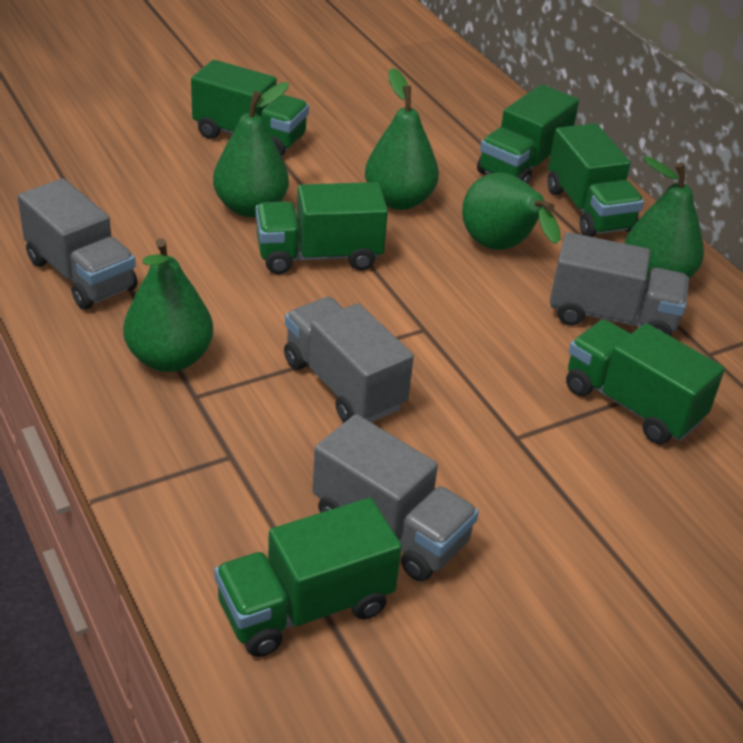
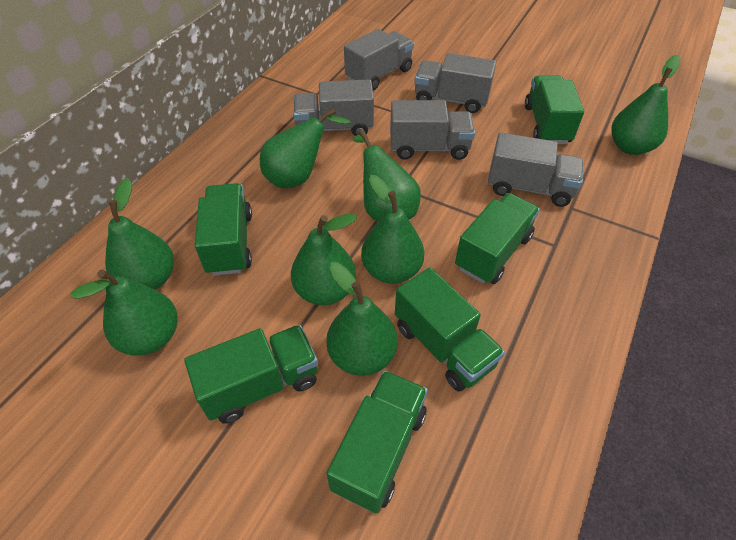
green pear: 5 -> 8
grey truck: 4 -> 5

